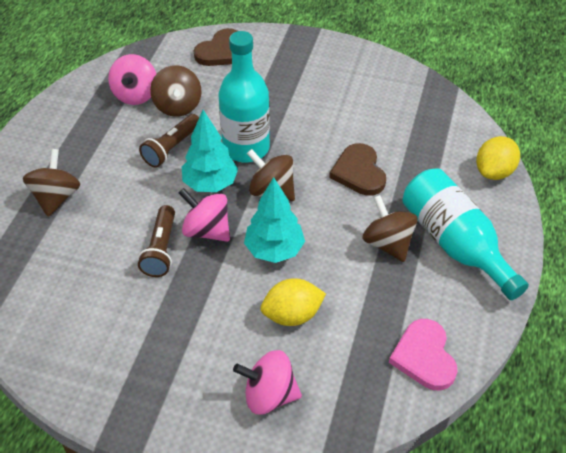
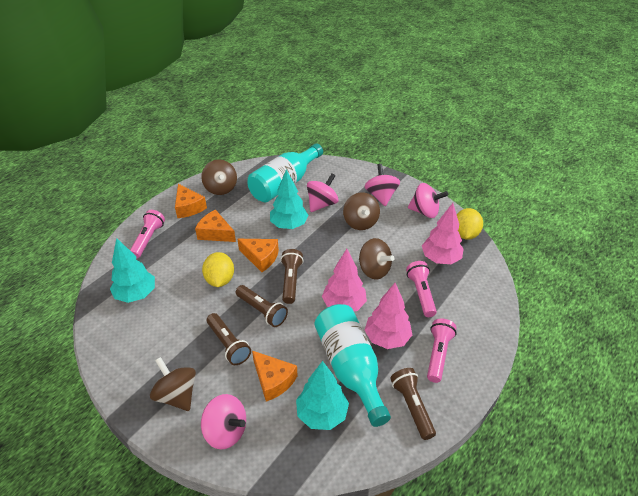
brown flashlight: 2 -> 4
brown heart: 2 -> 0
orange cheese: 0 -> 4
pink flashlight: 0 -> 3
pink heart: 1 -> 0
pink spinning top: 3 -> 4
pink tree: 0 -> 3
turquoise tree: 2 -> 3

